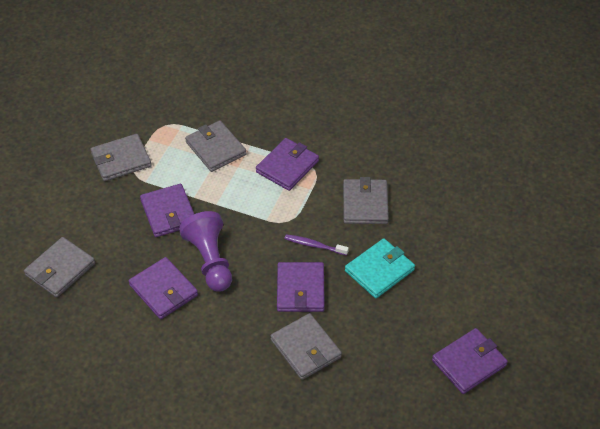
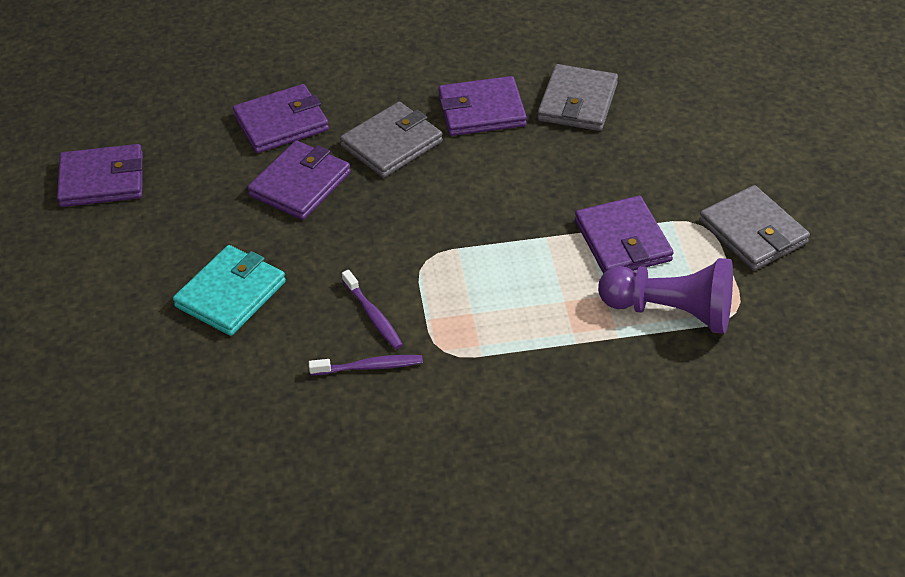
grey wallet: 5 -> 3
purple toothbrush: 1 -> 2

